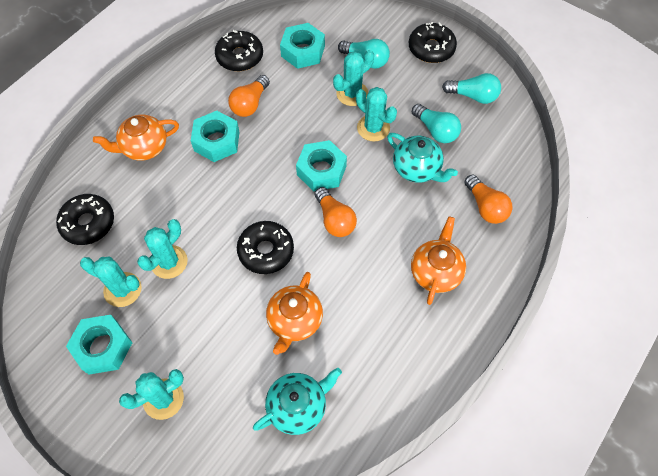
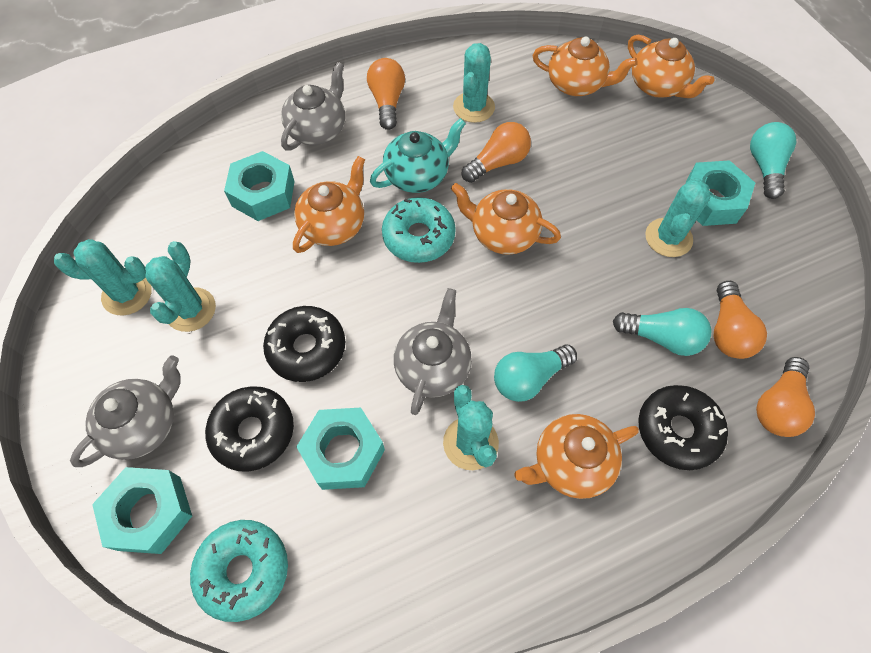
black donut: 4 -> 3
grey teapot: 0 -> 3
orange light bulb: 3 -> 4
orange teapot: 3 -> 5
turquoise donut: 0 -> 2
turquoise teapot: 2 -> 1

